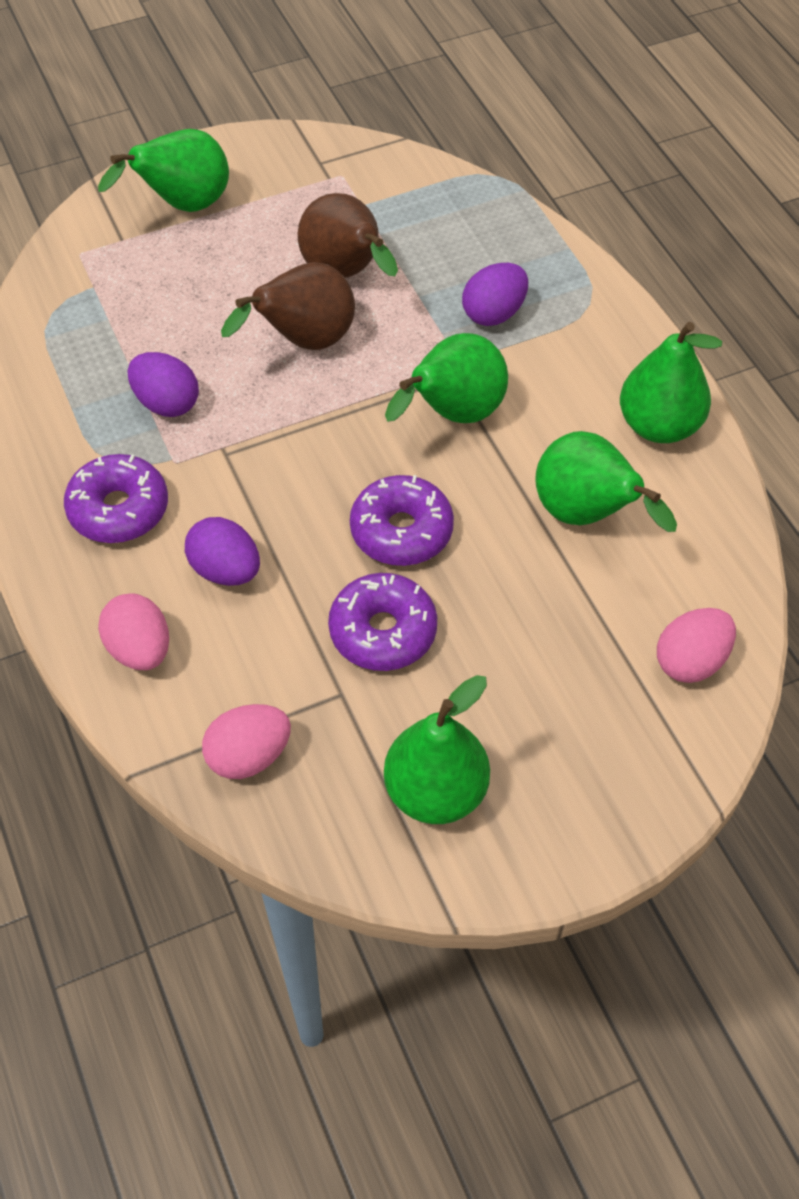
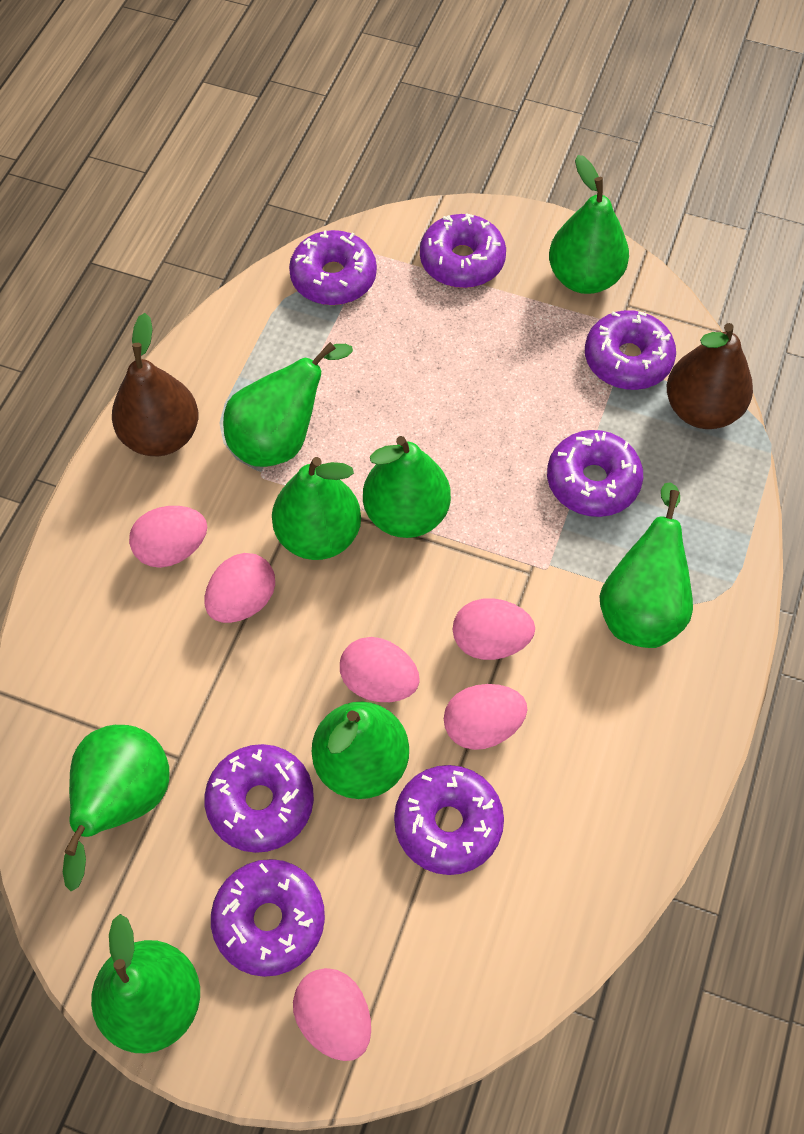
green pear: 5 -> 8
pink egg: 3 -> 6
purple donut: 3 -> 7
purple egg: 3 -> 0

